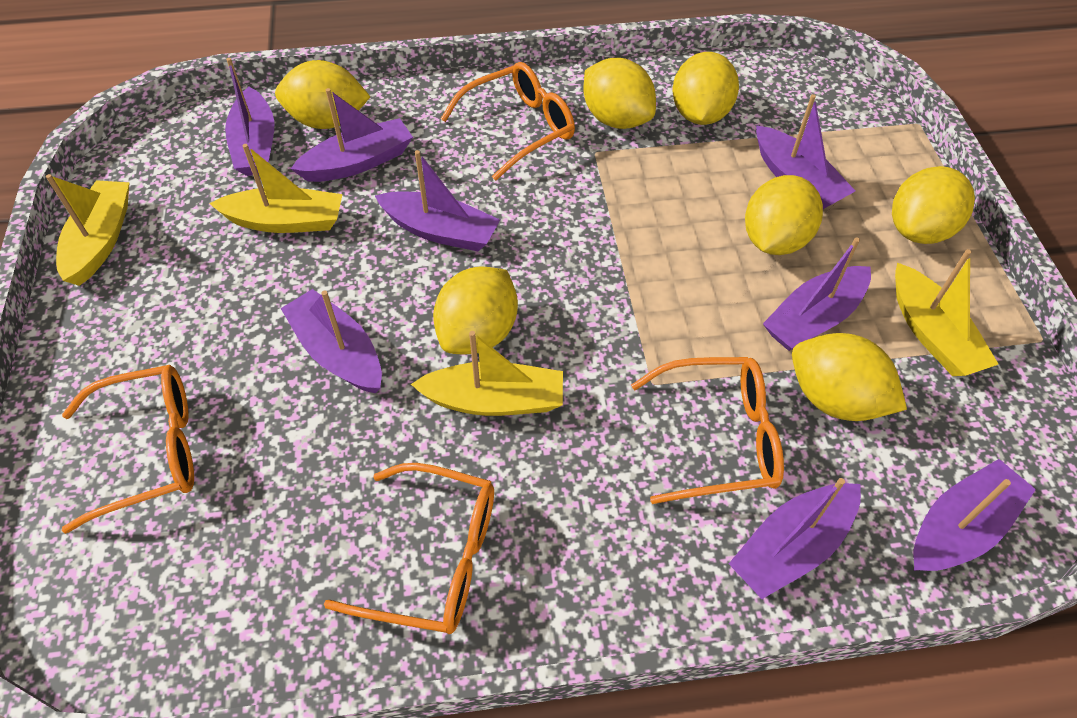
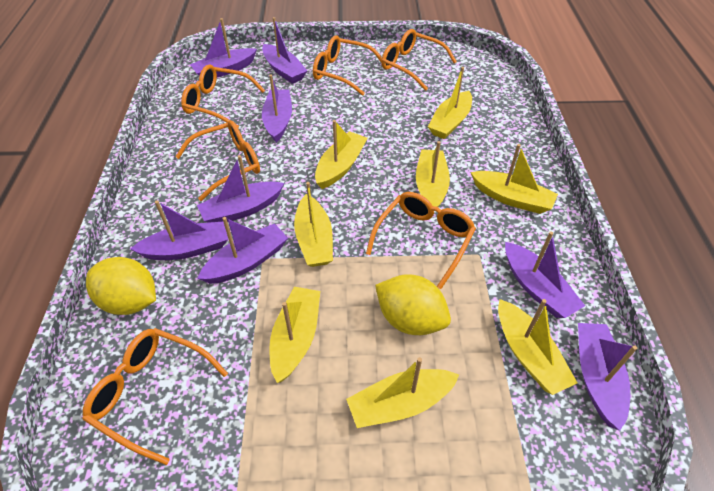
orange glasses: 4 -> 6
yellow boat: 4 -> 8
yellow lemon: 7 -> 2

